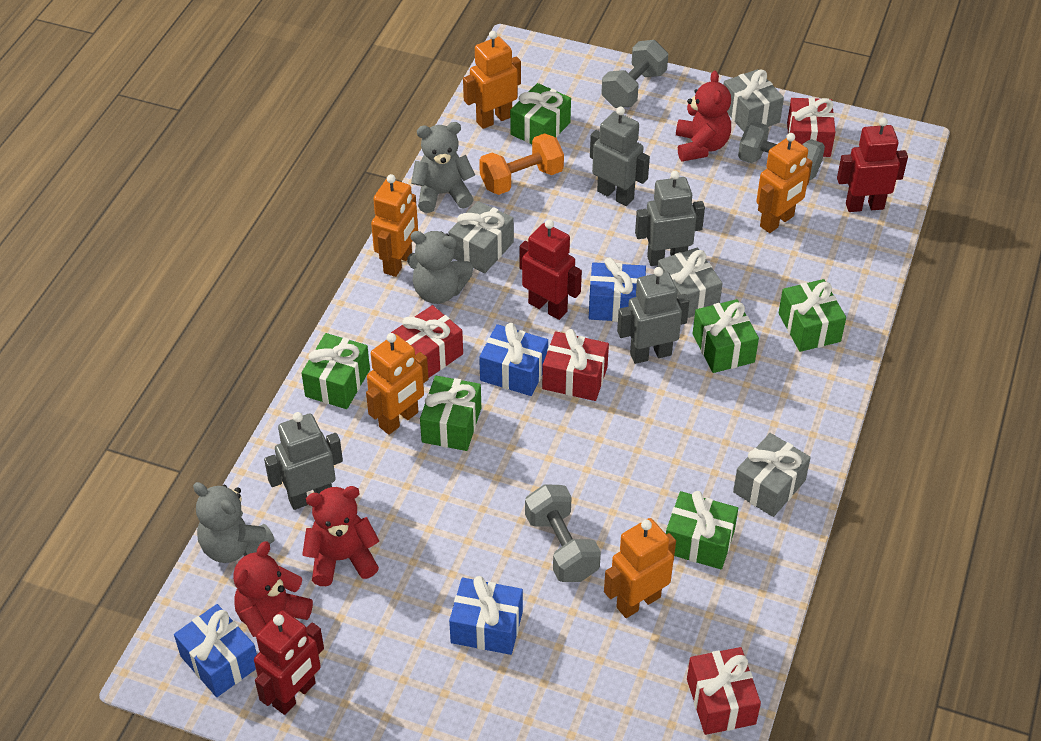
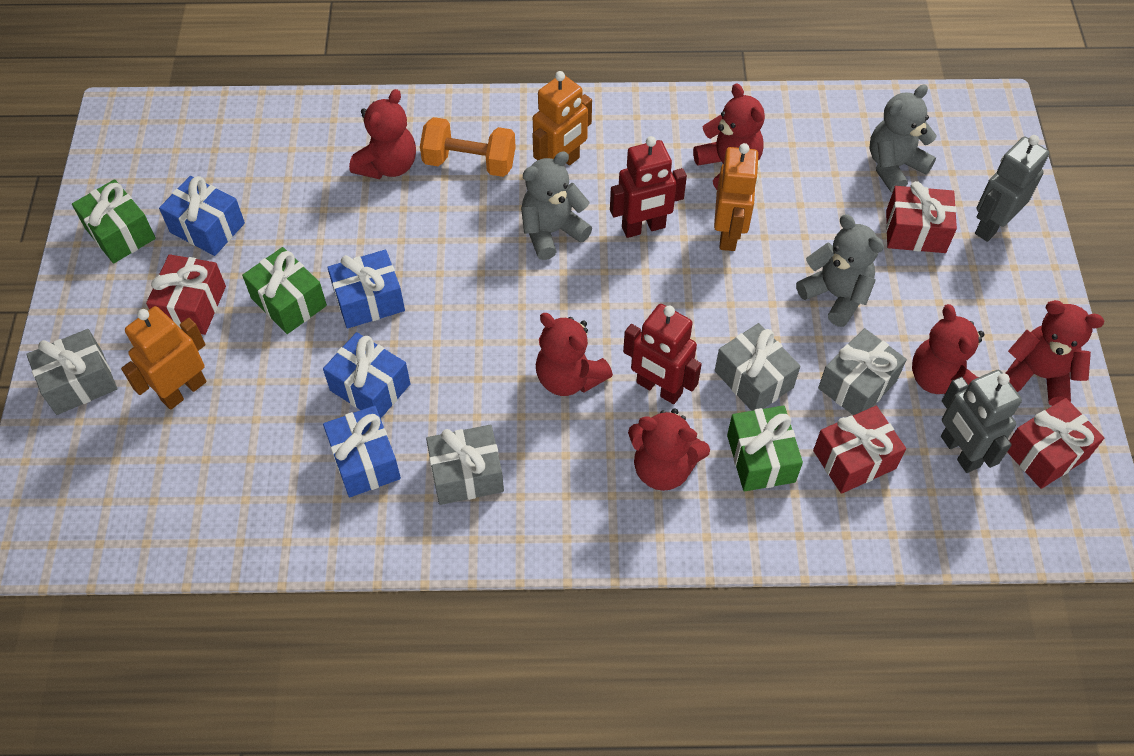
green gift: 6 -> 3
grey dumbbell: 3 -> 0
grey robot: 4 -> 2
orange robot: 5 -> 3
red robot: 3 -> 2
red teddy bear: 3 -> 6

